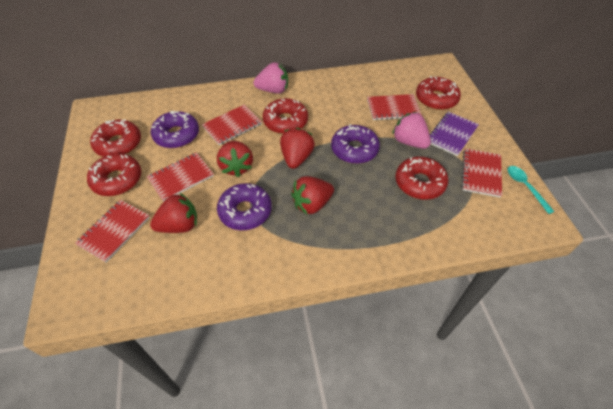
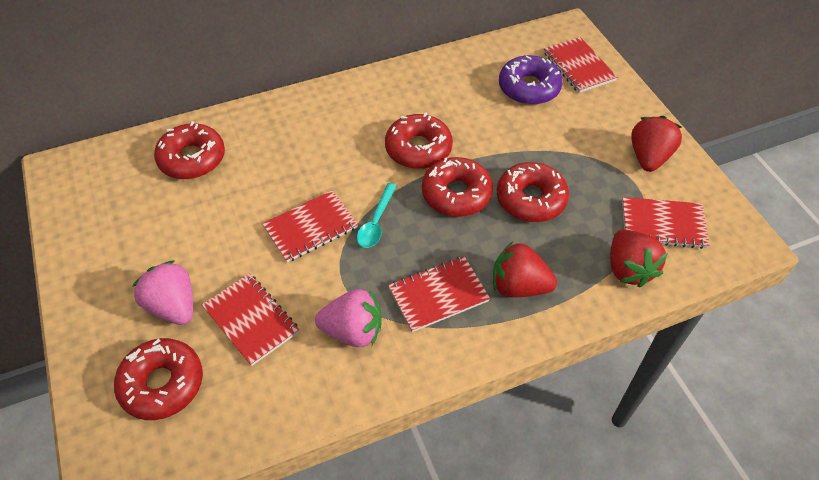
purple donut: 3 -> 1
purple notebook: 1 -> 0
red strawberry: 4 -> 3

